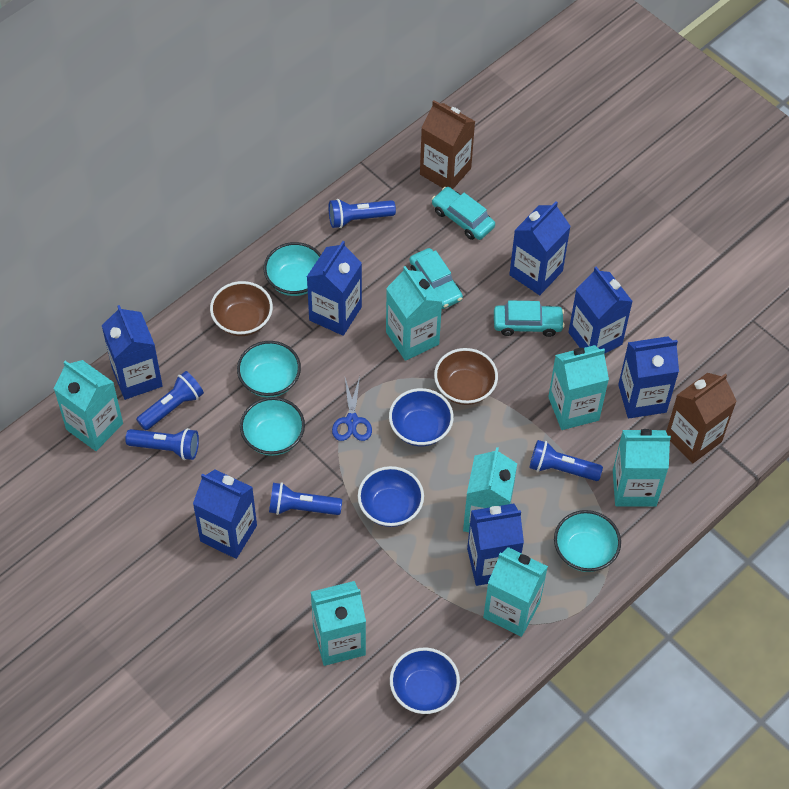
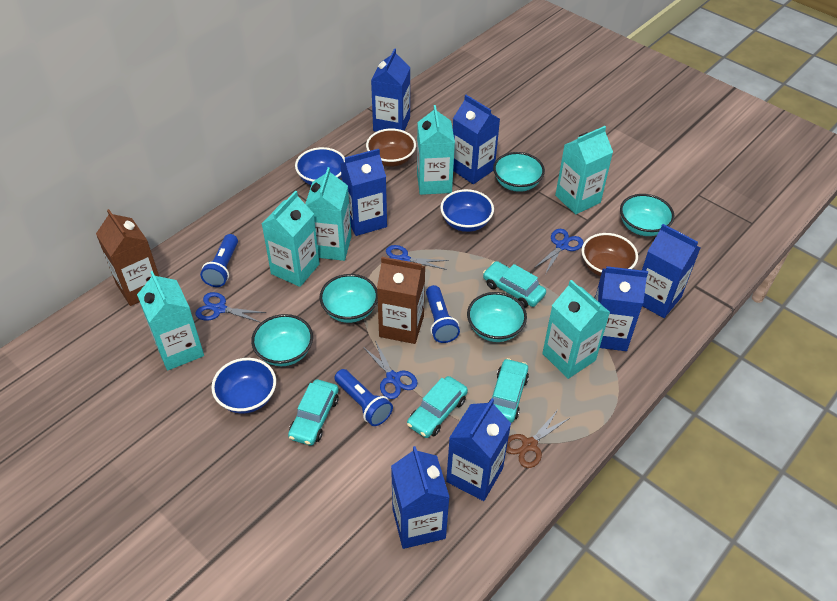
blue flashlight: 5 -> 3
blue scissors: 1 -> 4
brown scissors: 0 -> 1
turquoise bowl: 4 -> 5
turquoise car: 3 -> 4
turquoise carton: 7 -> 6

